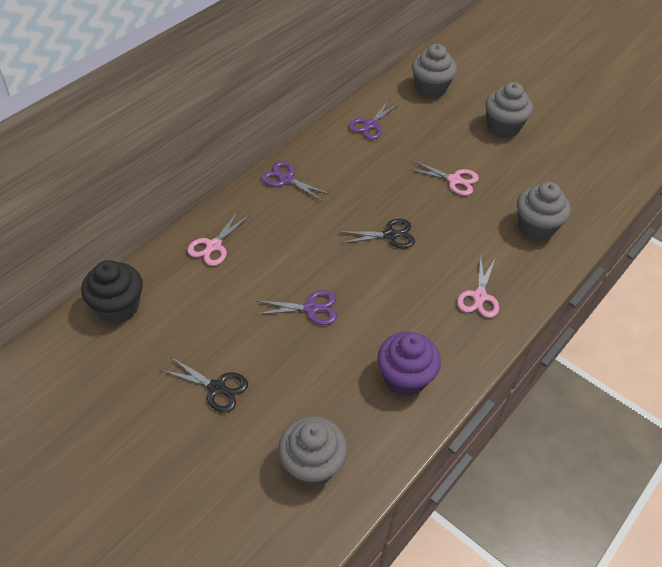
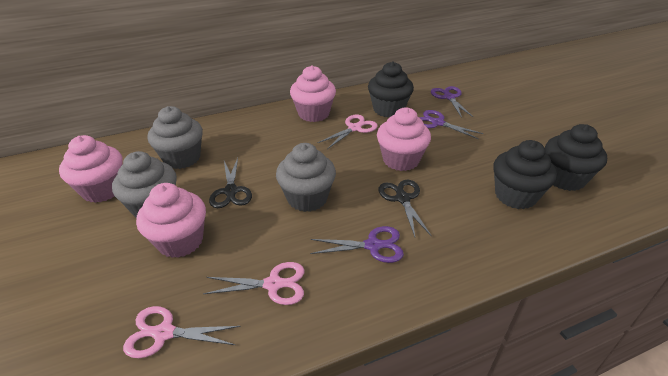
black cupcake: 1 -> 3
grey cupcake: 4 -> 3
pink cupcake: 0 -> 4
purple cupcake: 1 -> 0

